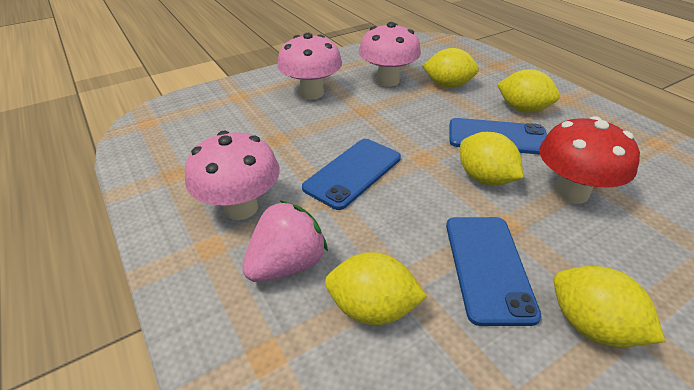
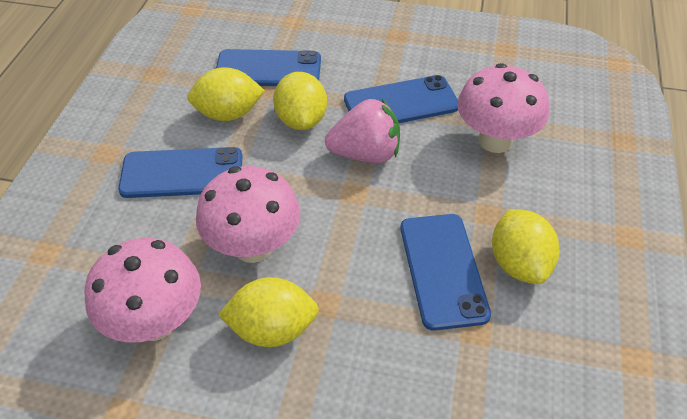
blue phone: 3 -> 4
red mushroom: 1 -> 0
yellow lemon: 5 -> 4

